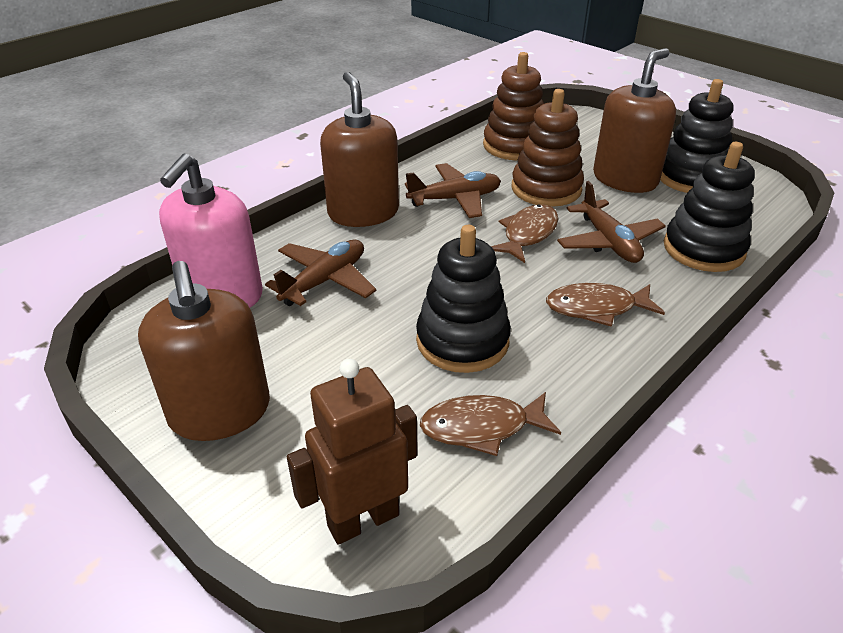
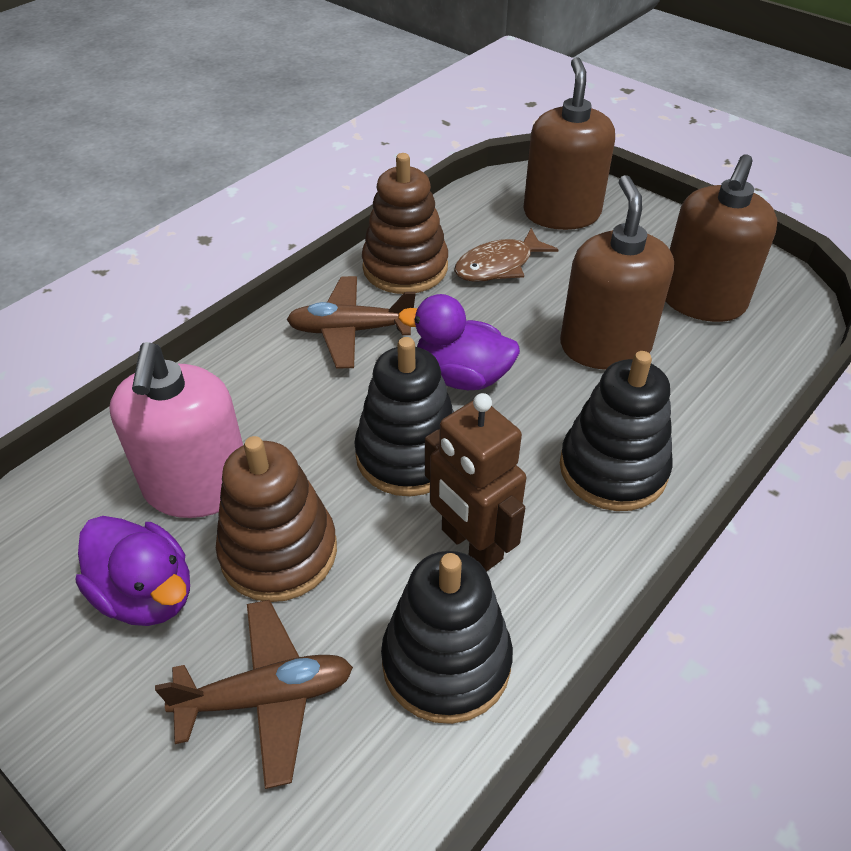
brown fish: 3 -> 1
brown plane: 3 -> 2
purple duck: 0 -> 2

